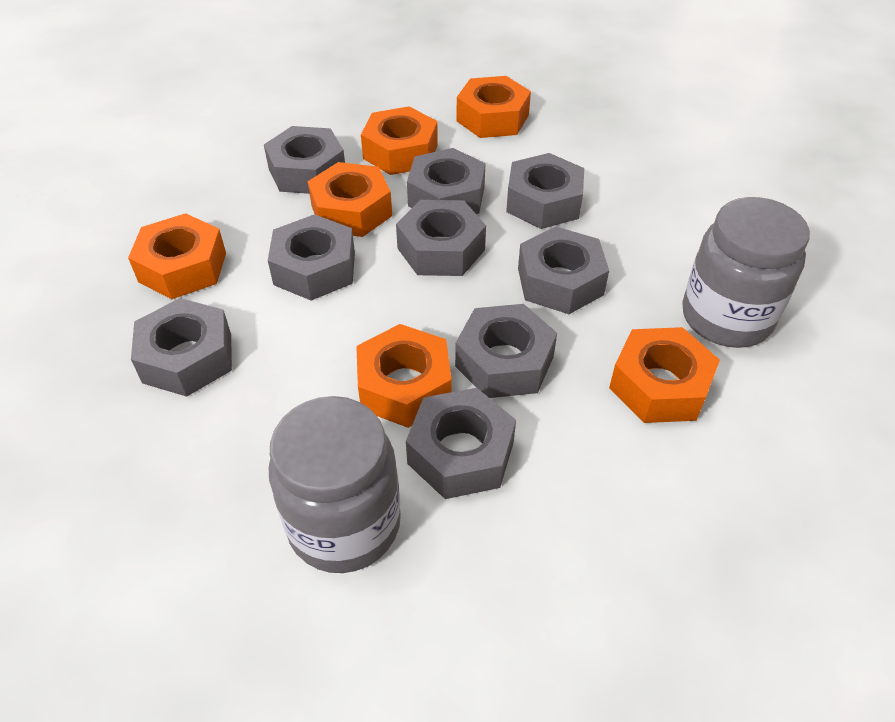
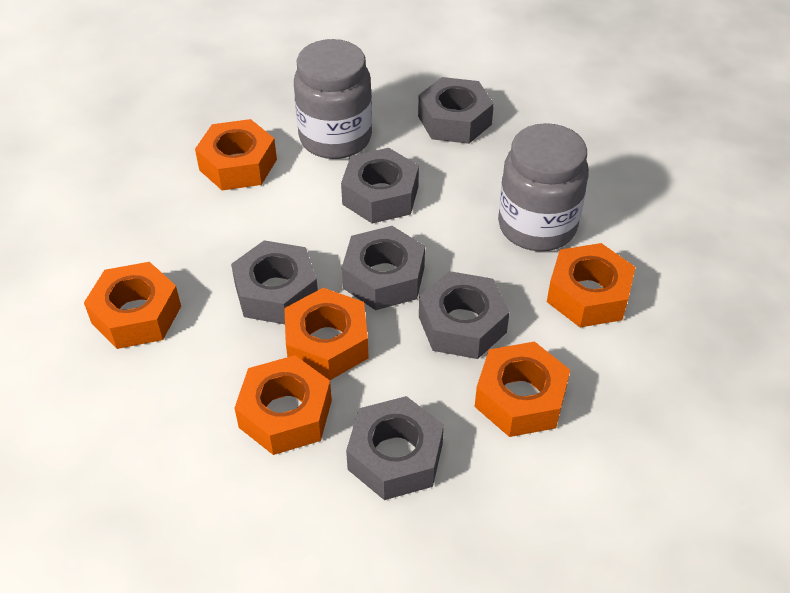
grey nut: 9 -> 6

